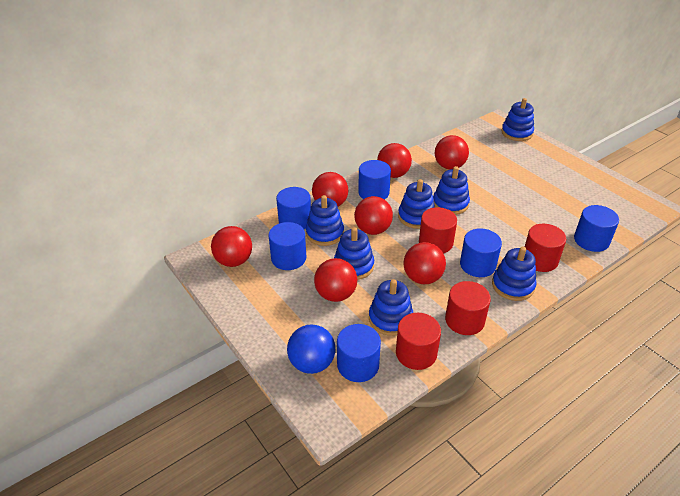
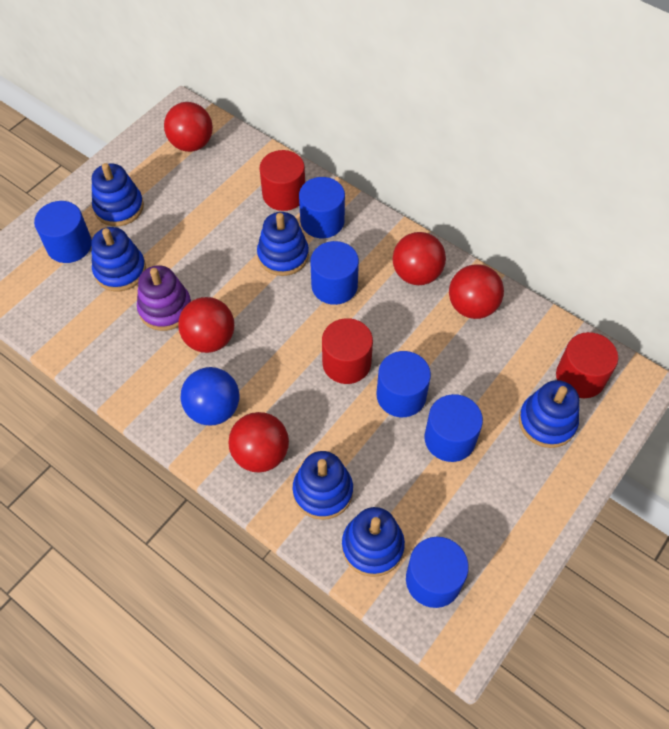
blue stacking toy: 7 -> 6
purple stacking toy: 0 -> 1
red ball: 7 -> 5
red cylinder: 4 -> 3

